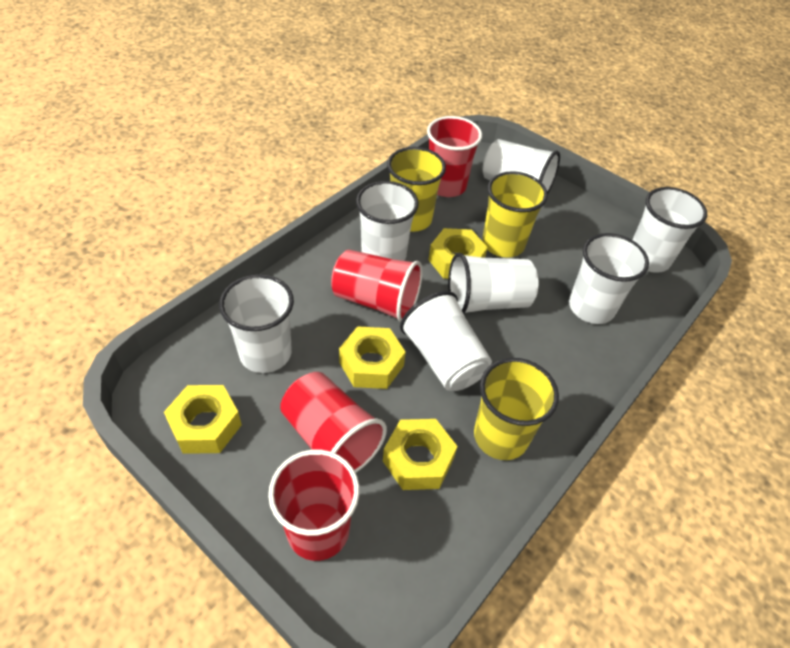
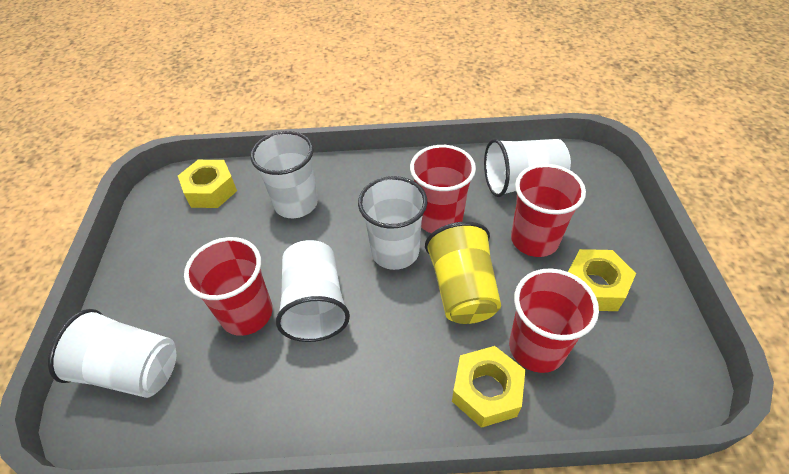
white cup: 7 -> 5
yellow cup: 3 -> 1
yellow nut: 4 -> 3

